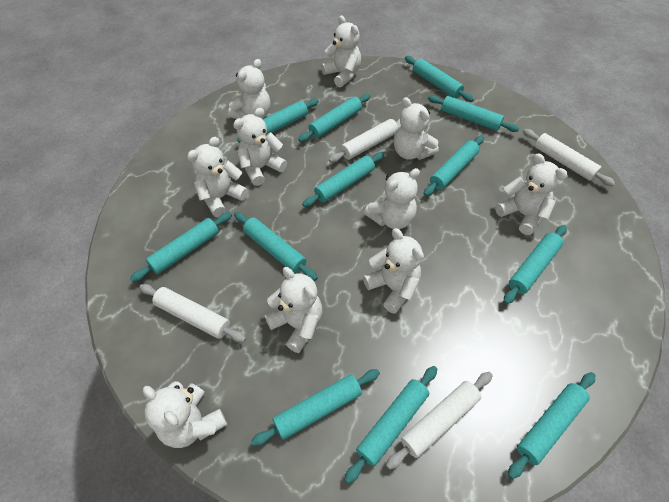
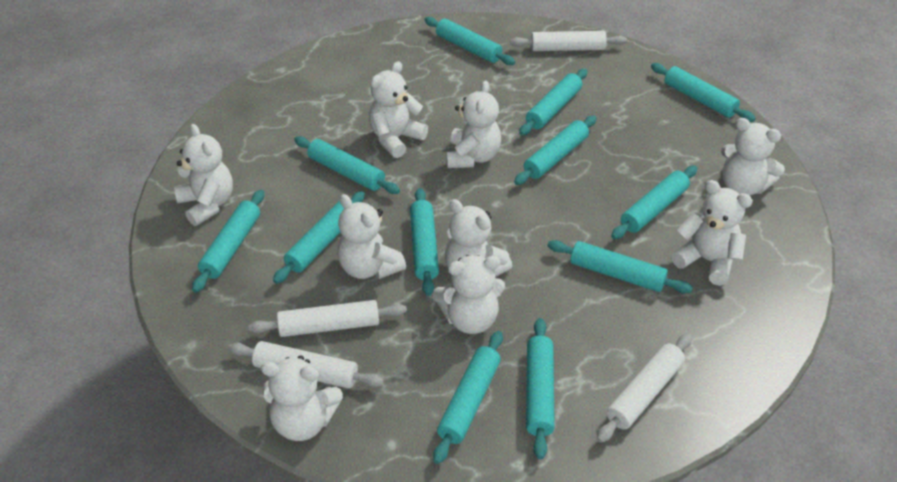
white teddy bear: 10 -> 9

